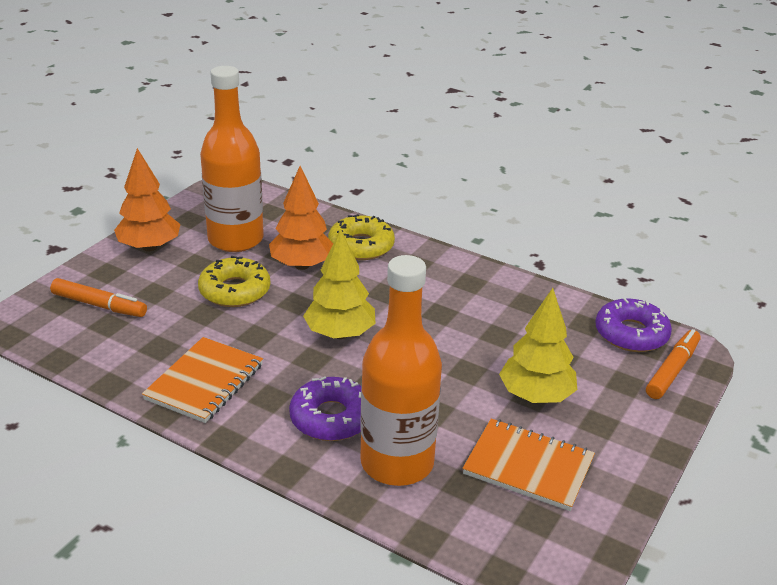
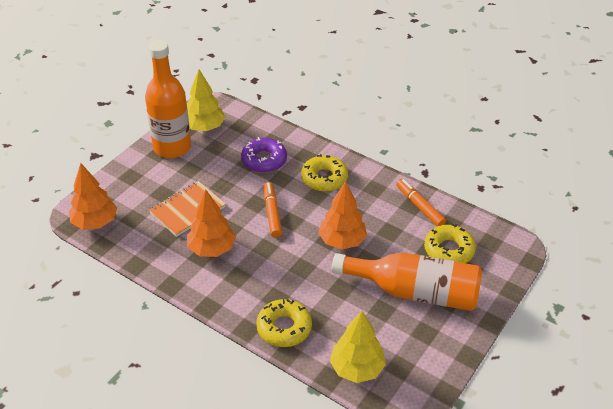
orange notebook: 2 -> 1
orange tree: 2 -> 3
purple donut: 2 -> 1
yellow donut: 2 -> 3

